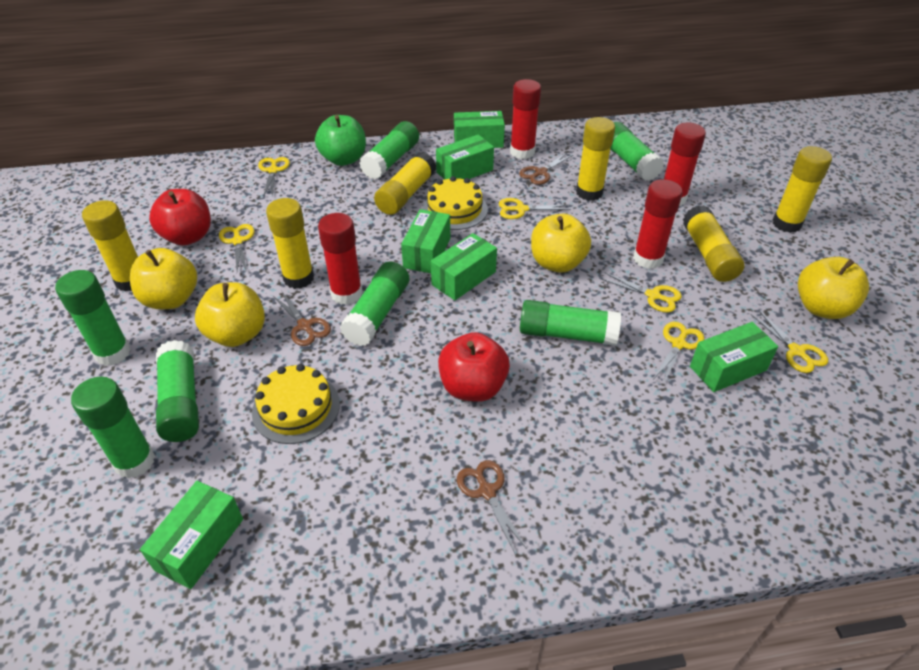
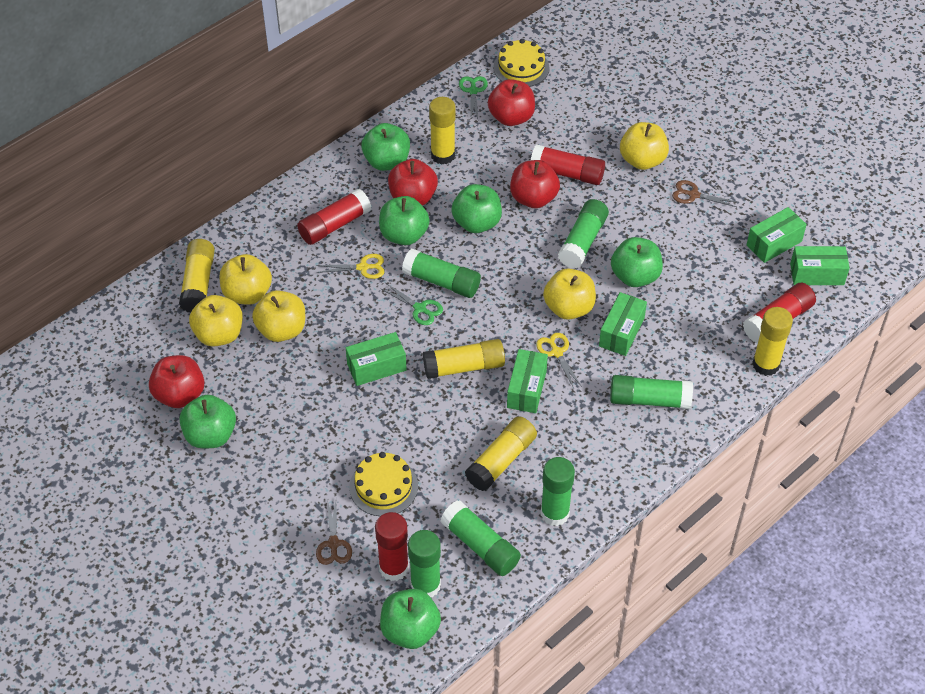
brown scissors: 3 -> 2
green apple: 1 -> 6
green box: 6 -> 5
green glue stick: 7 -> 6
green scissors: 0 -> 2
red apple: 2 -> 4
yellow apple: 4 -> 5
yellow glue stick: 6 -> 5
yellow scissors: 6 -> 2

